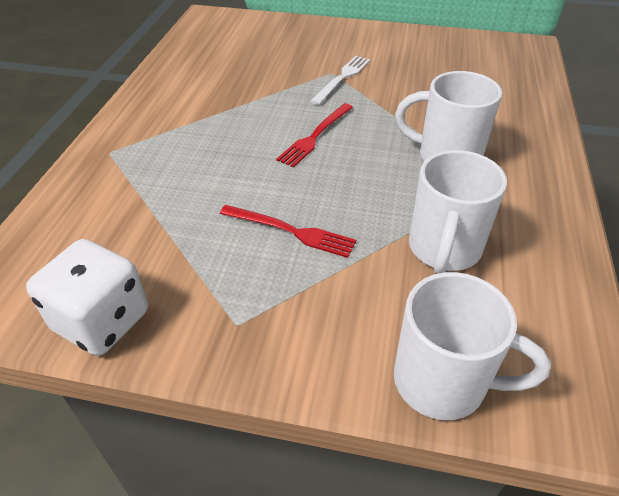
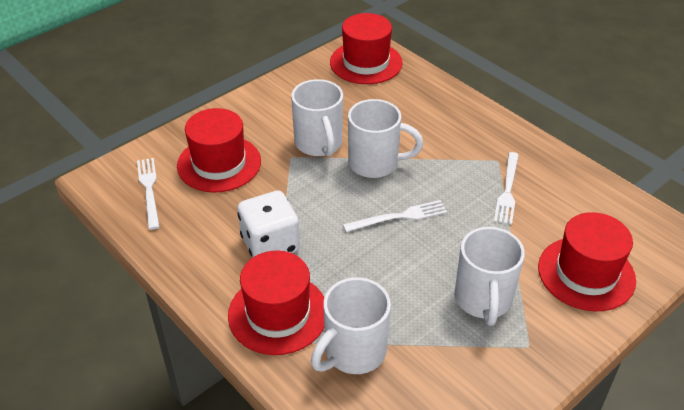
red fork: 2 -> 0
red hat: 0 -> 4
white fork: 1 -> 3
white mug: 3 -> 4

